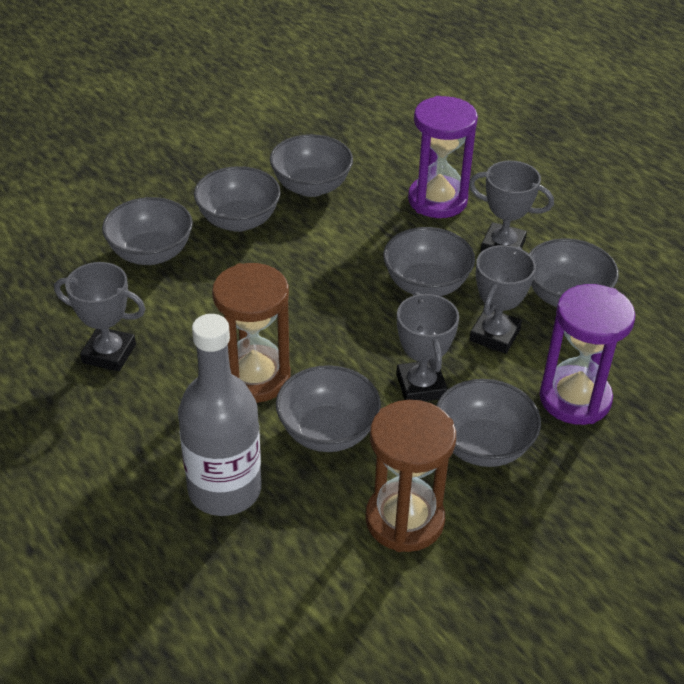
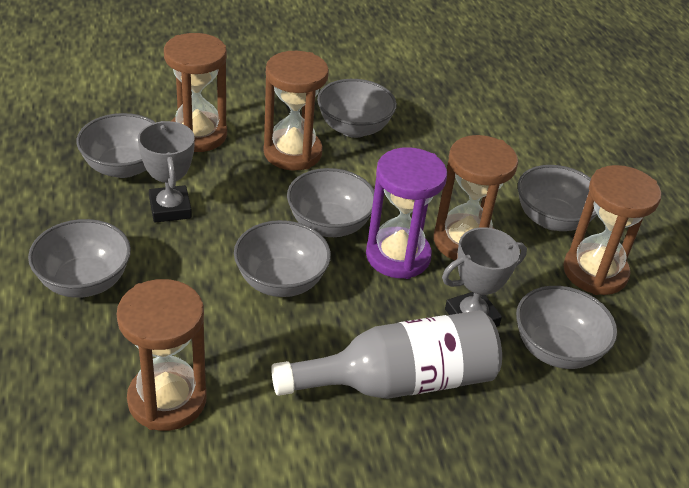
brown hourglass: 2 -> 5
grey trophy: 4 -> 2
purple hourglass: 2 -> 1

